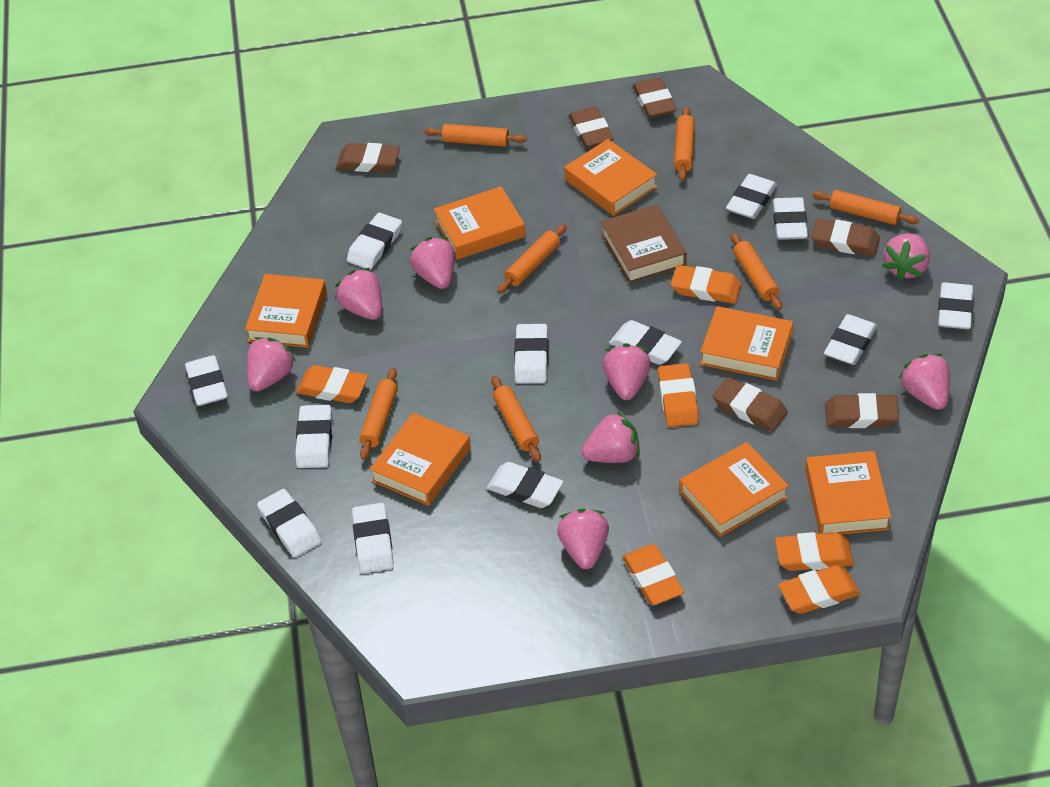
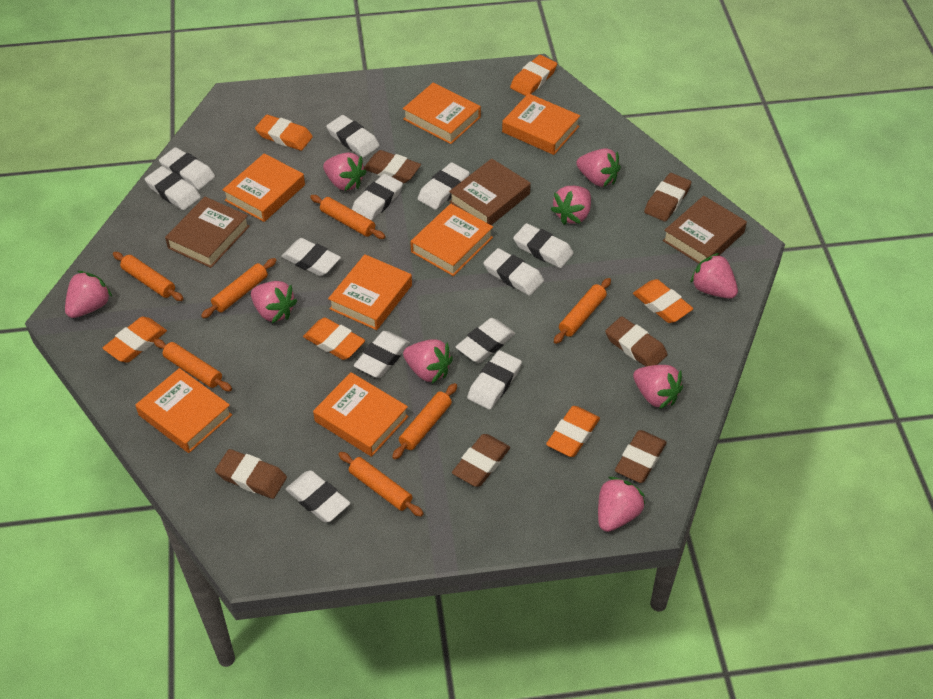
brown book: 1 -> 3
pink strawberry: 8 -> 9

